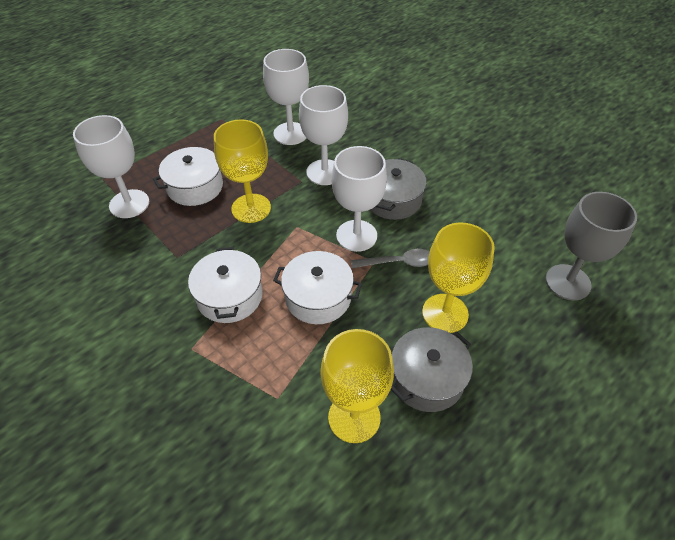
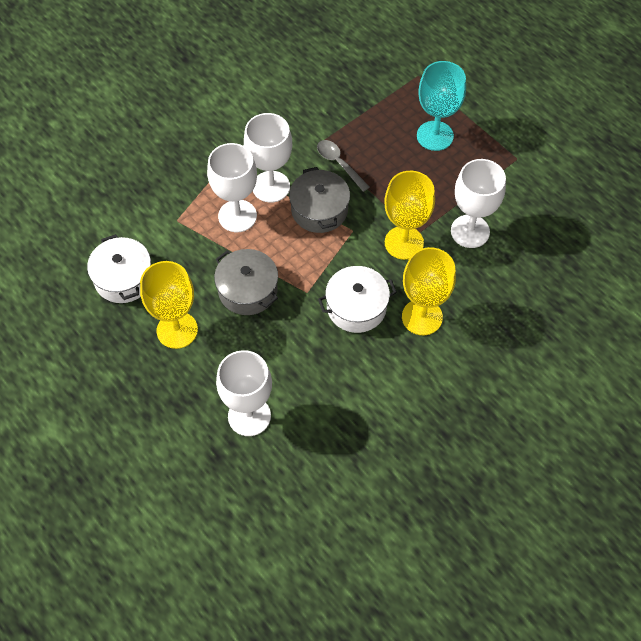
grey goblet: 1 -> 0
turquoise goblet: 0 -> 1
white pot: 3 -> 2

